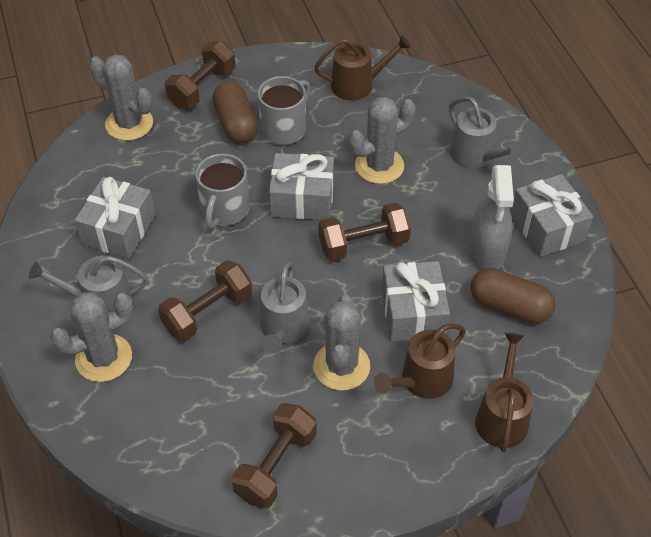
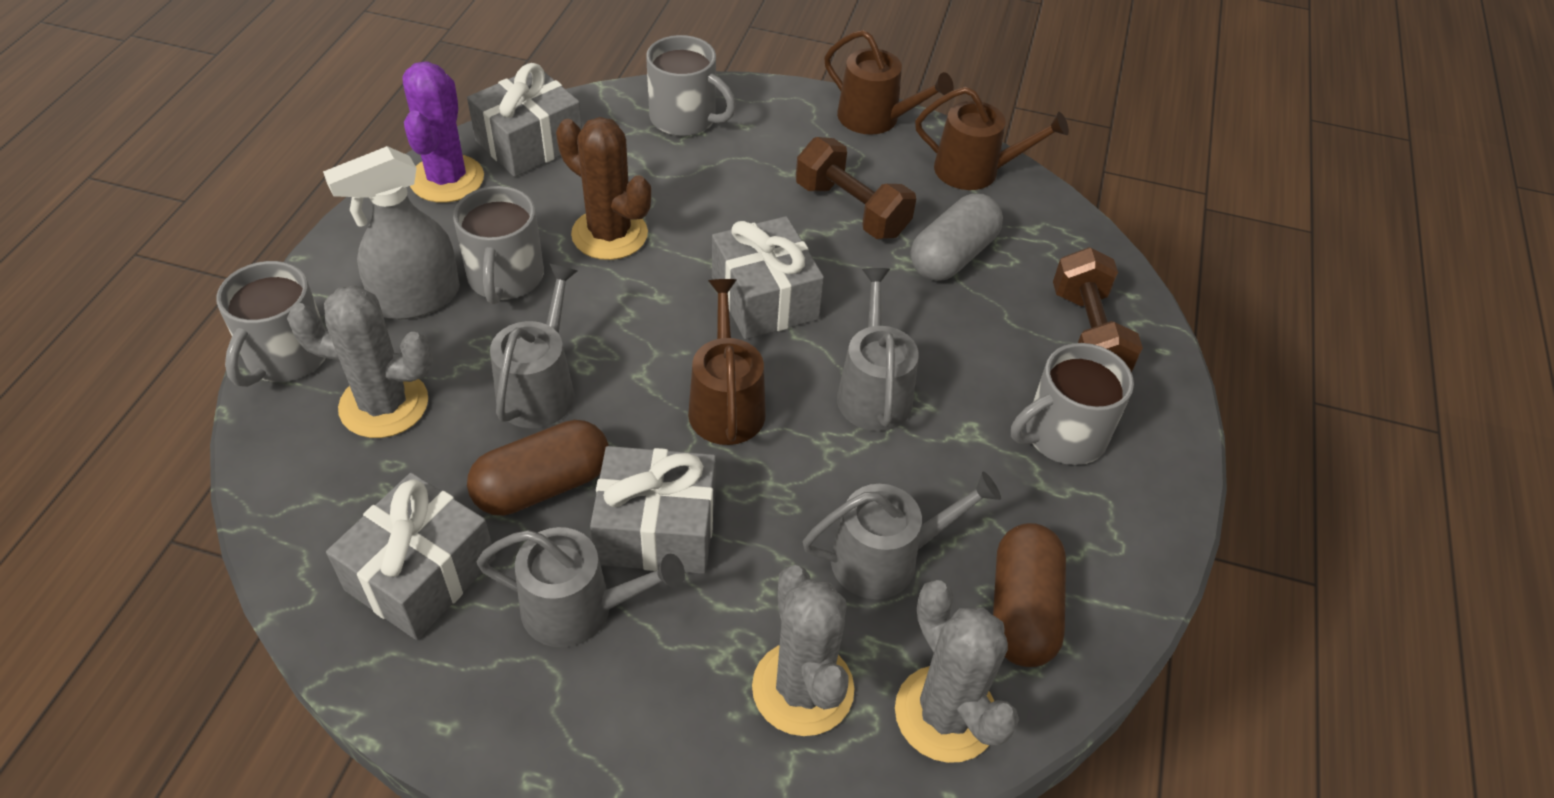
brown cactus: 0 -> 1
brown dumbbell: 4 -> 2
grey cactus: 4 -> 3
grey capsule: 0 -> 1
grey mug: 2 -> 4
grey watering can: 3 -> 4
purple cactus: 0 -> 1

